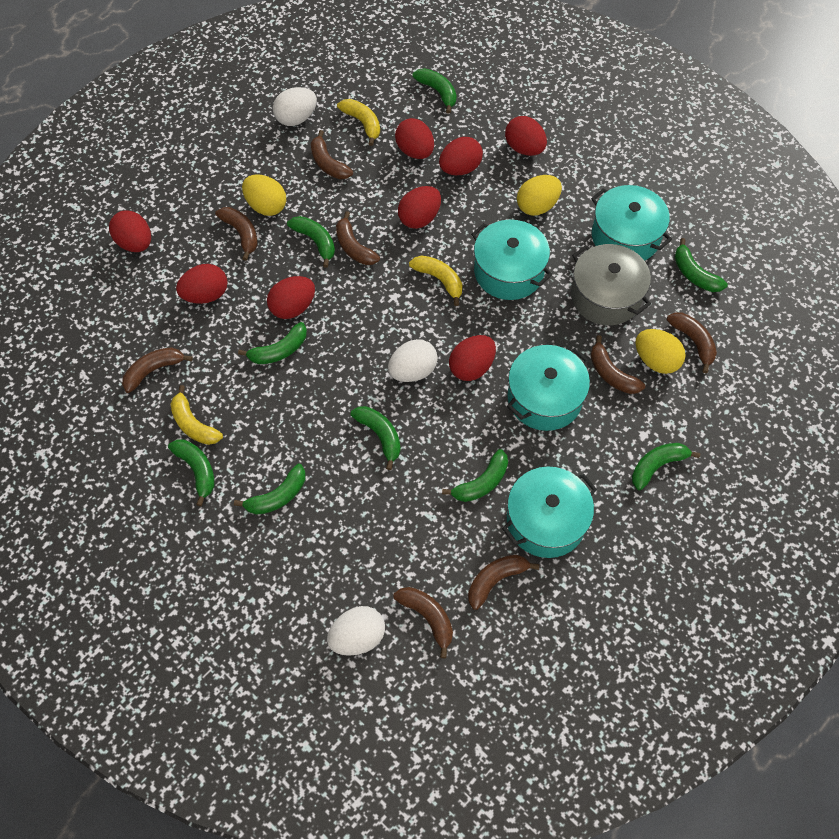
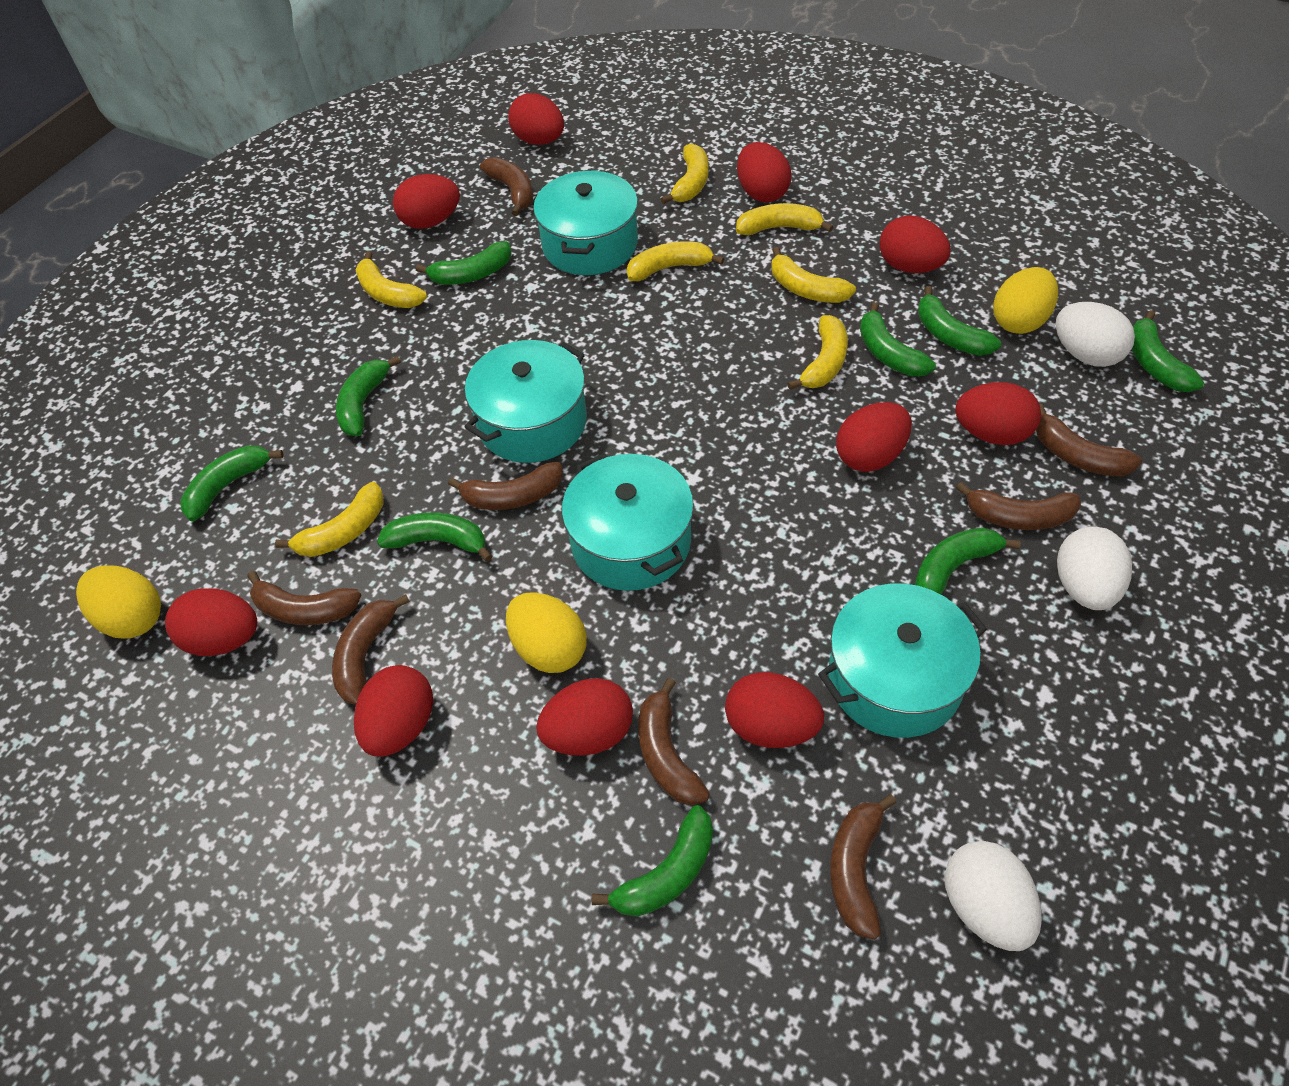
grey pot: 1 -> 0
red egg: 8 -> 10
yellow banana: 3 -> 7

